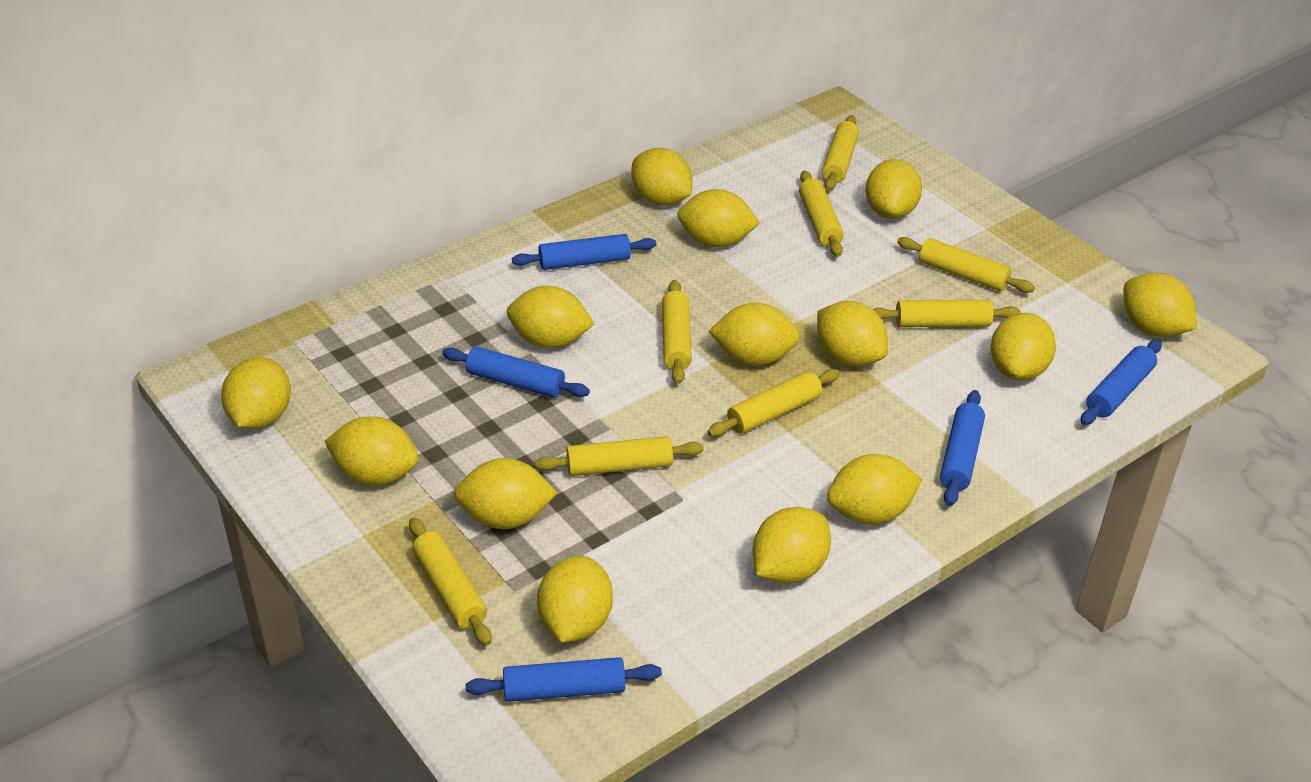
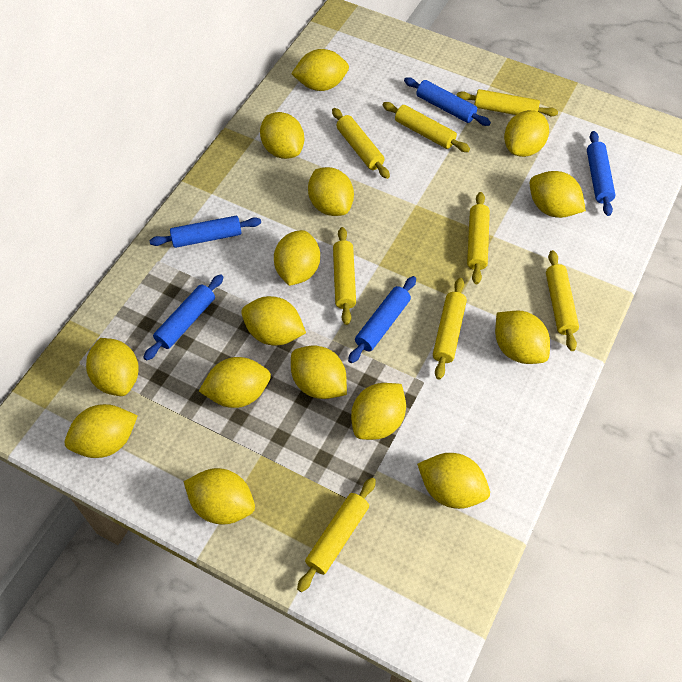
yellow lemon: 14 -> 15

